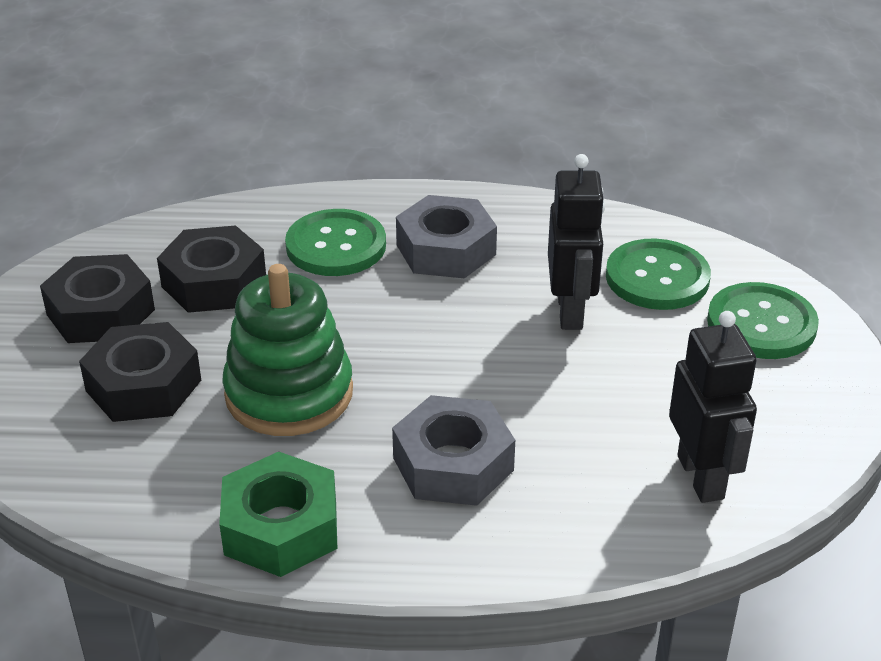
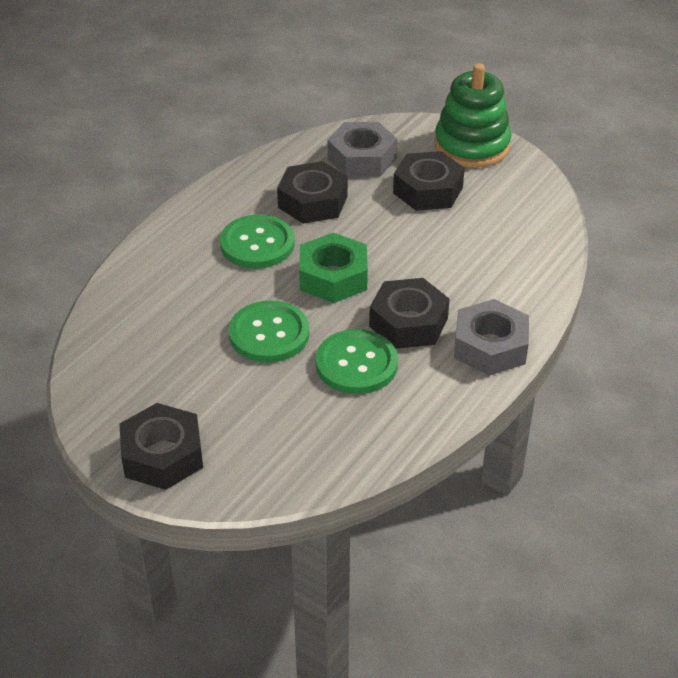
black nut: 3 -> 4
black robot: 2 -> 0

